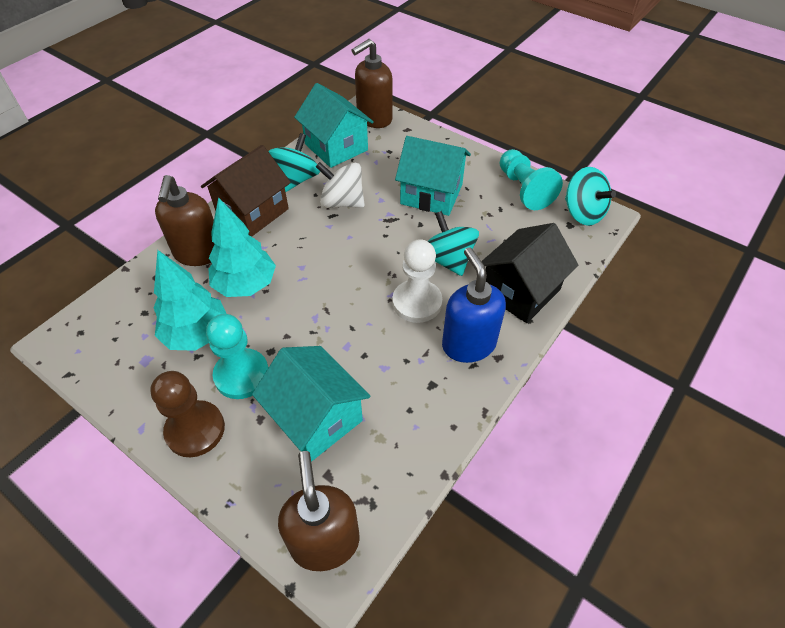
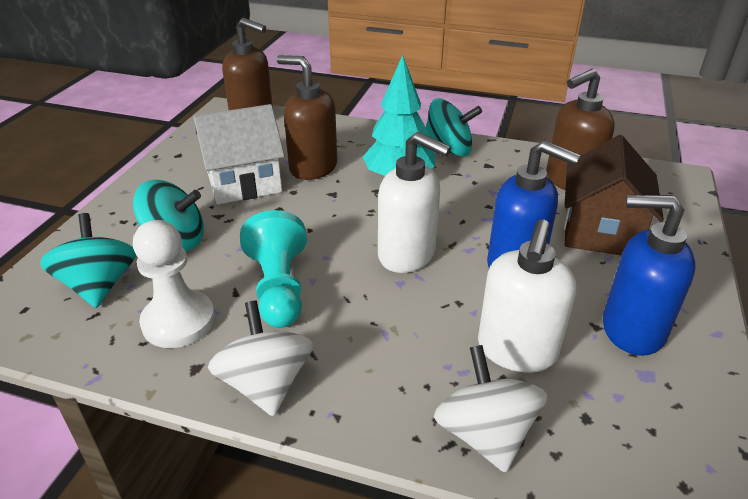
black house: 1 -> 0
blue soap dispenser: 1 -> 2
brown pawn: 1 -> 0
turquoise house: 3 -> 0
turquoise pawn: 2 -> 1
turquoise tree: 2 -> 1
white house: 0 -> 1
white soap dispenser: 0 -> 2
white spinning top: 1 -> 2

